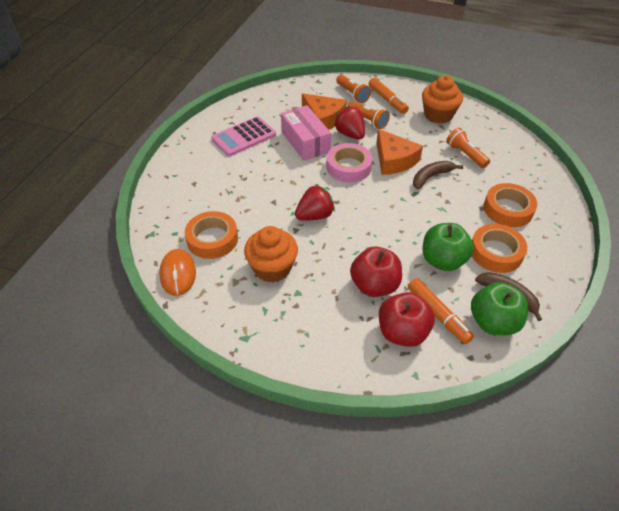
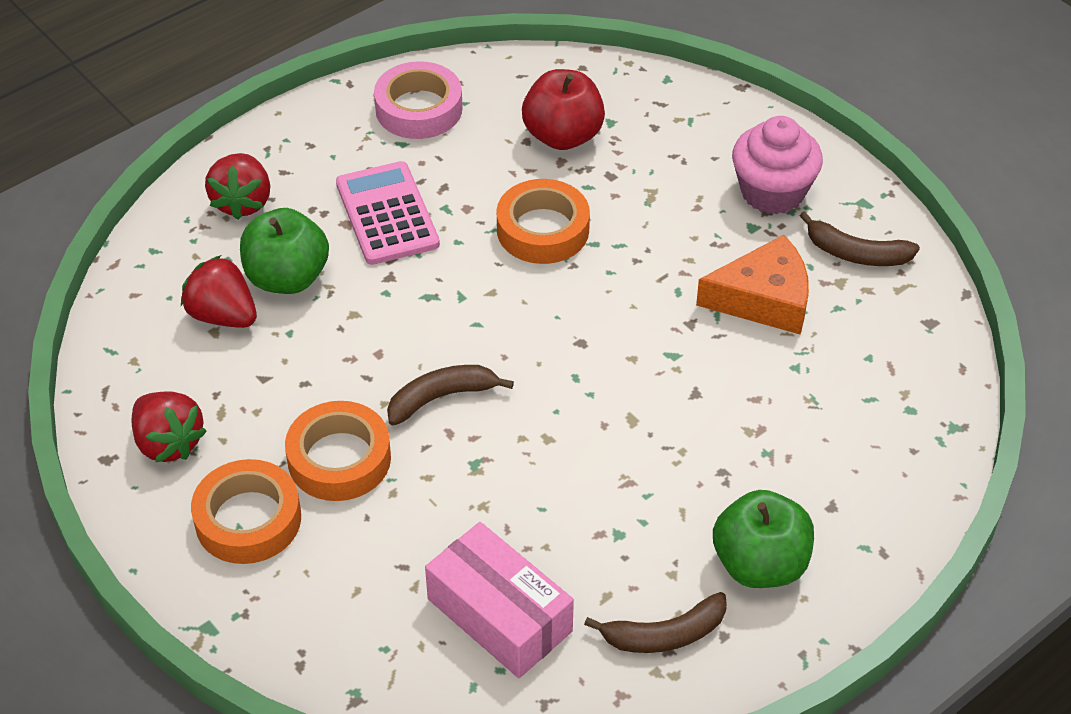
brown banana: 2 -> 3
orange cheese: 2 -> 1
orange cupcake: 2 -> 0
orange flashlight: 3 -> 0
orange marker: 2 -> 0
orange mouse: 1 -> 0
pink cupcake: 0 -> 1
red apple: 2 -> 1
red strawberry: 2 -> 3

